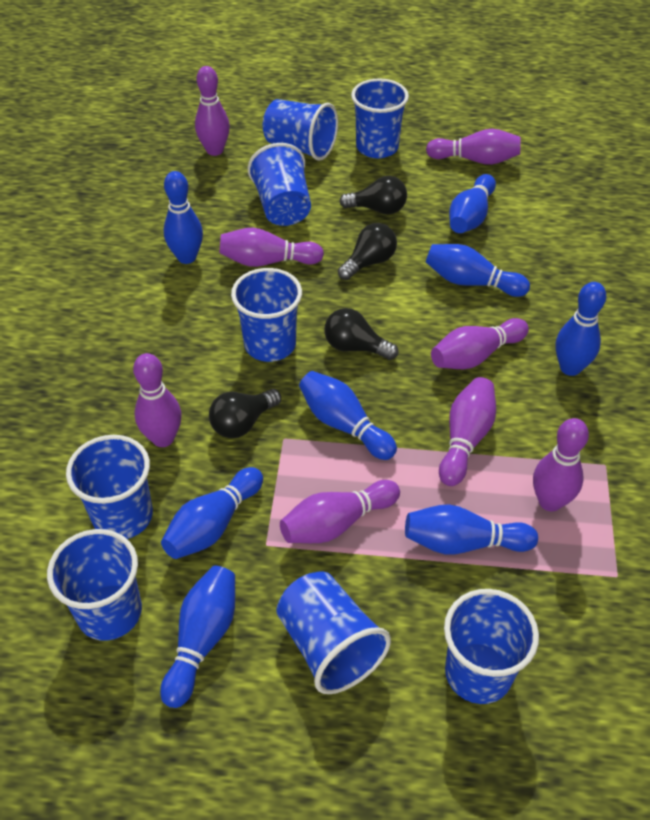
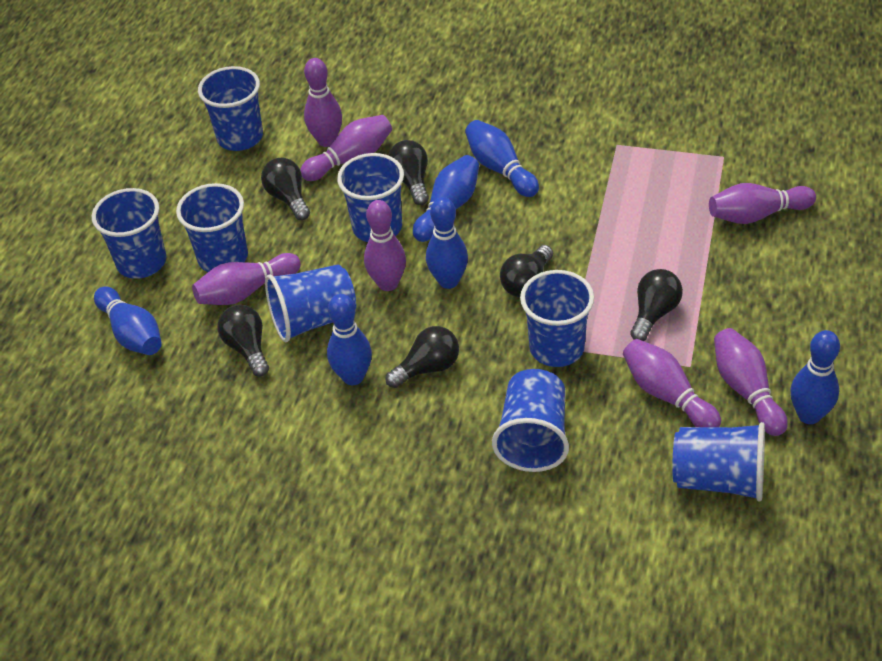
black light bulb: 4 -> 6
blue bowling pin: 8 -> 6
purple bowling pin: 8 -> 7

